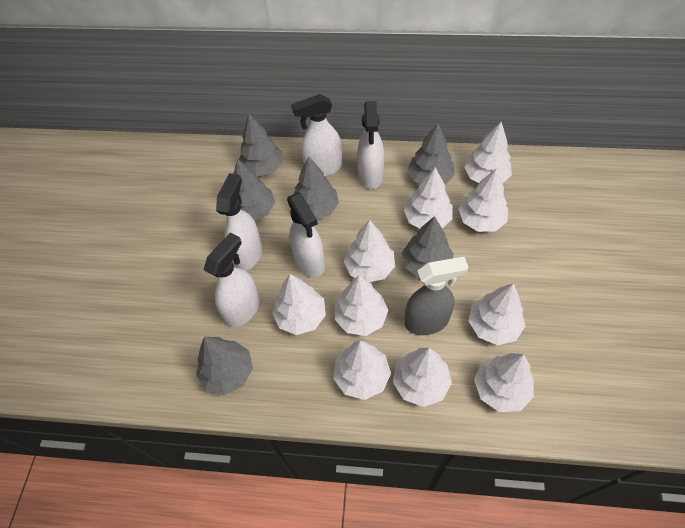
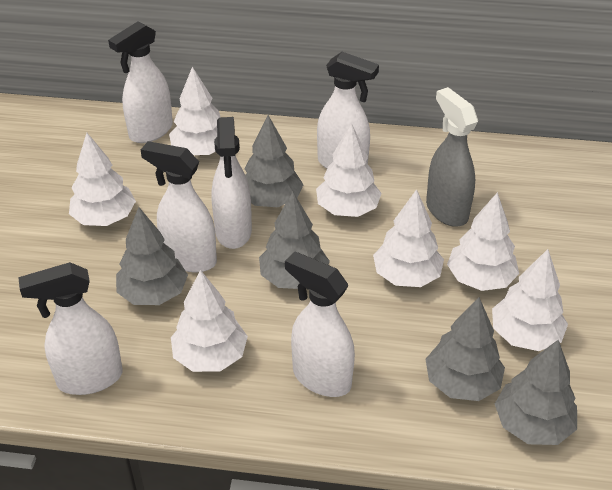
grey tree: 6 -> 5
white spray bottle: 5 -> 6
white tree: 10 -> 7

